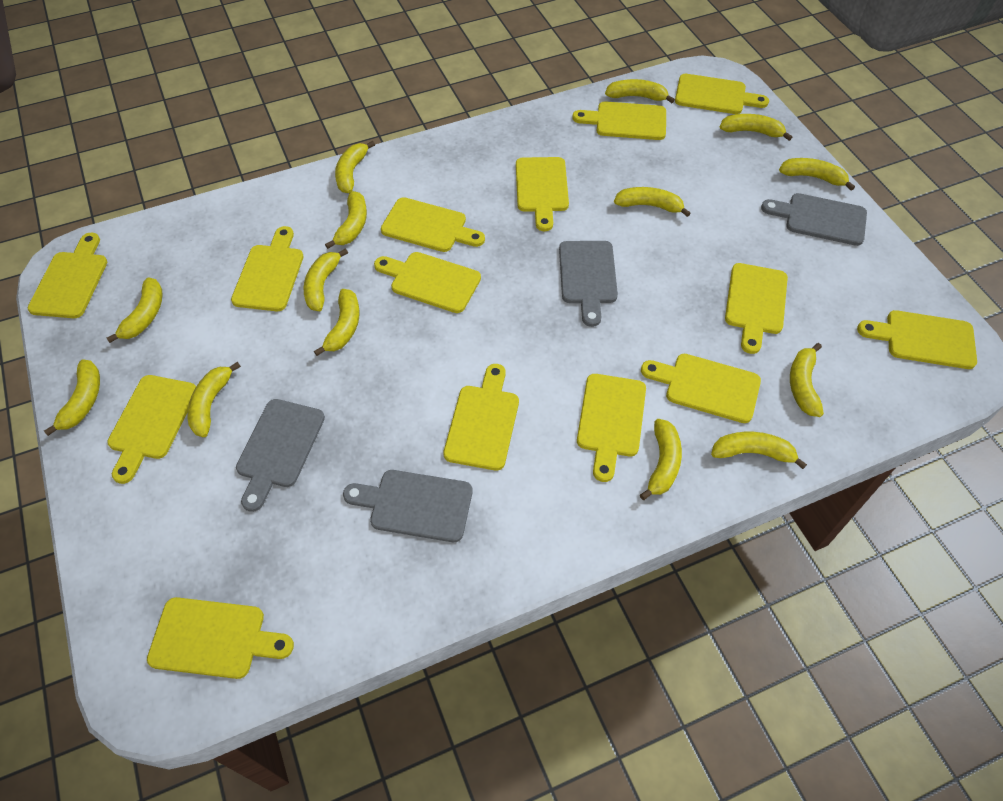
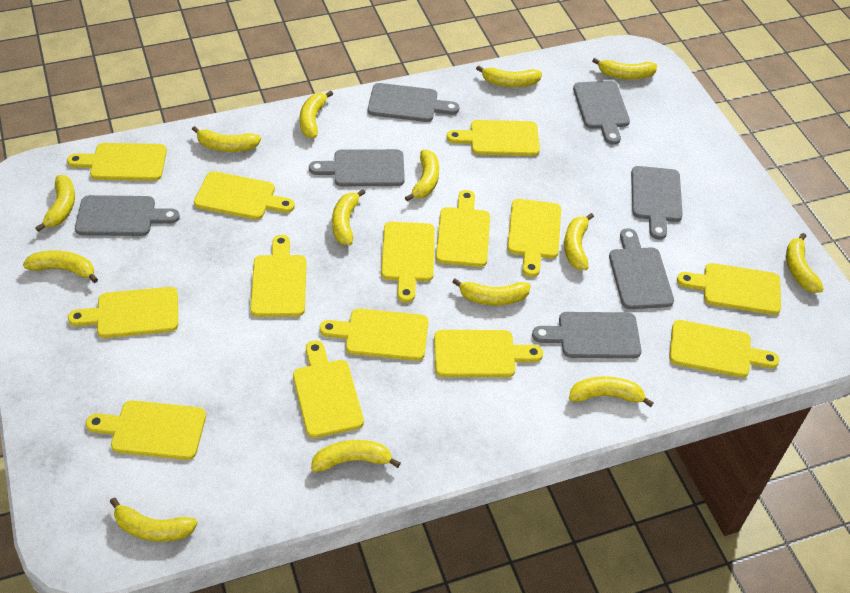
grey cutting board: 4 -> 7

